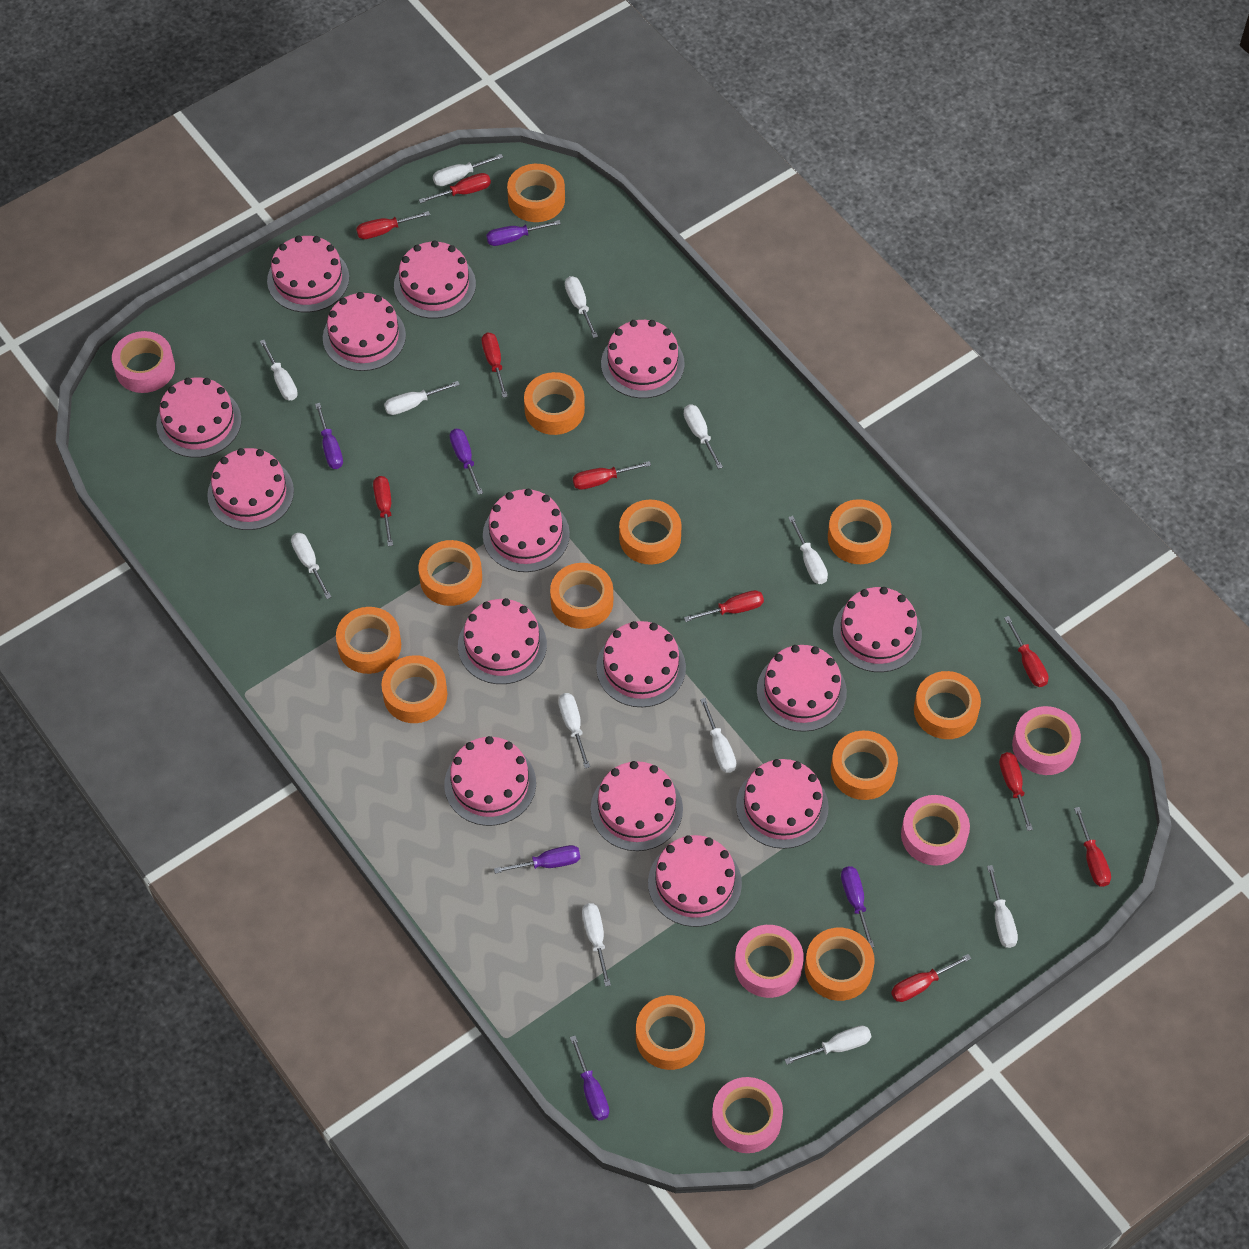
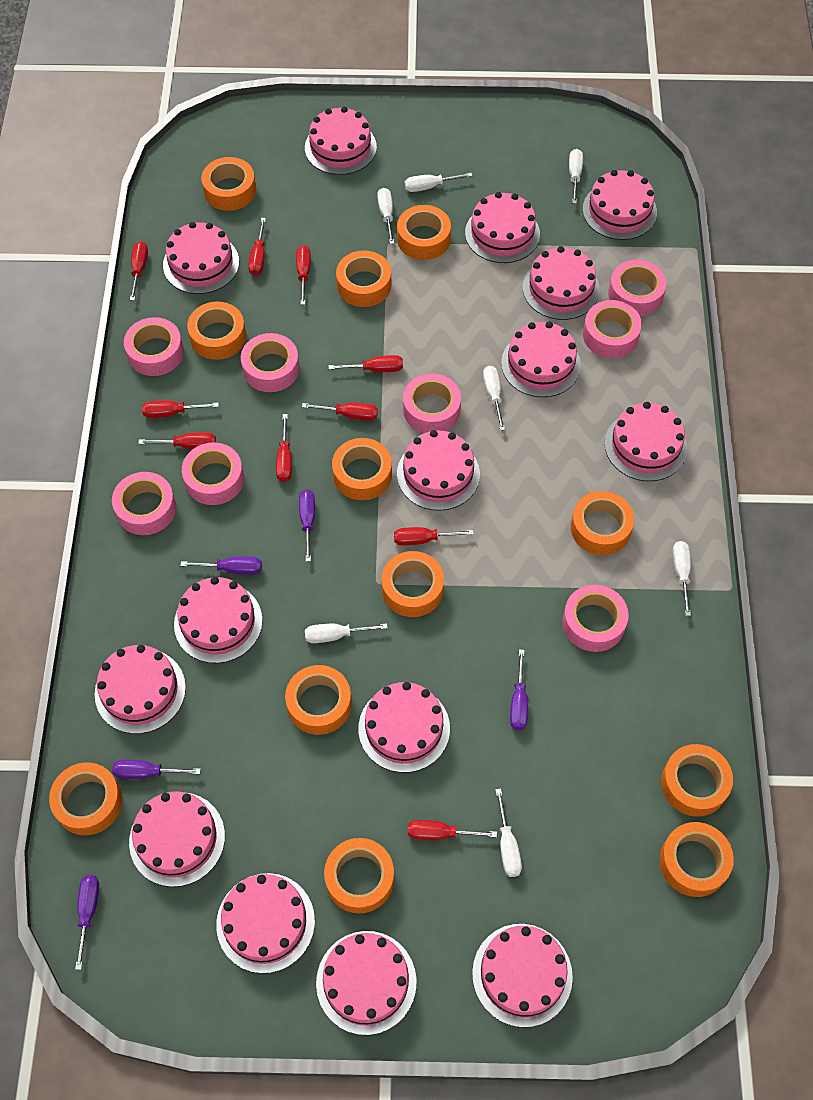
pink tape: 5 -> 8
purple screwdriver: 6 -> 5
white screwdriver: 12 -> 7

